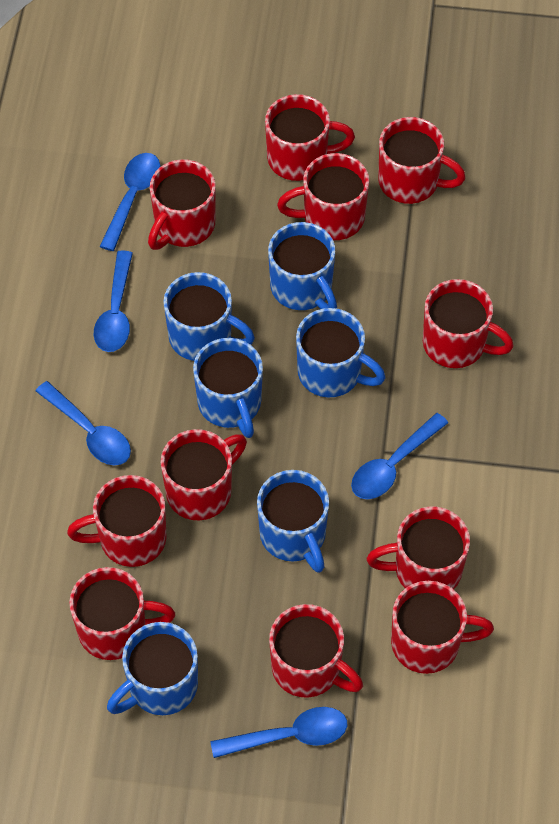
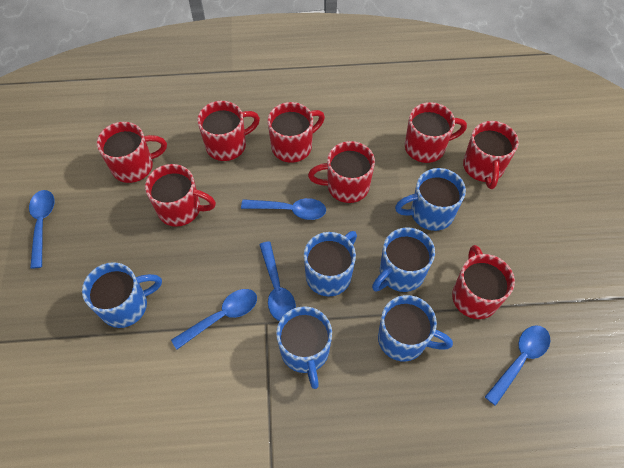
red mug: 11 -> 8

